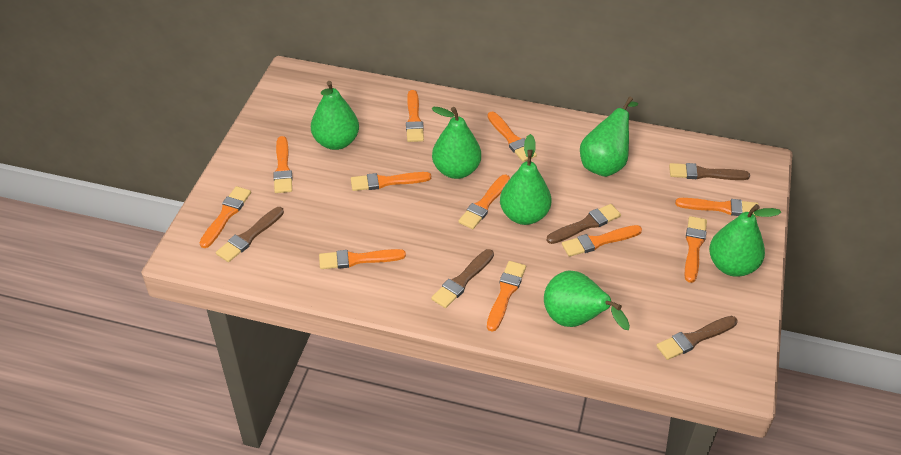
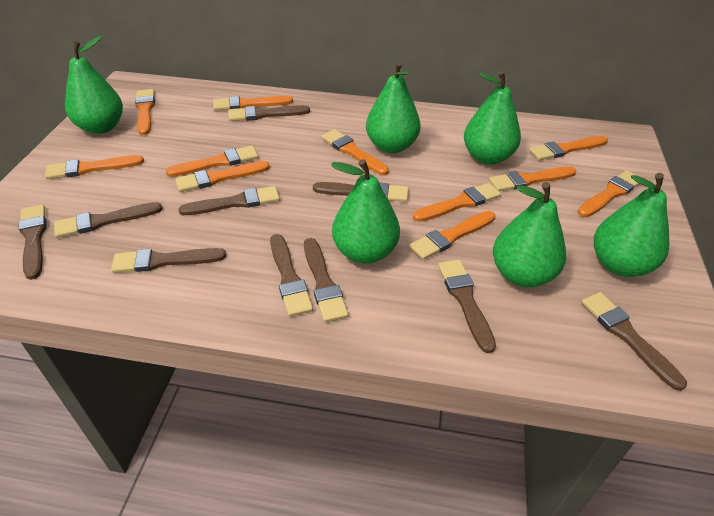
brown brush: 5 -> 10

